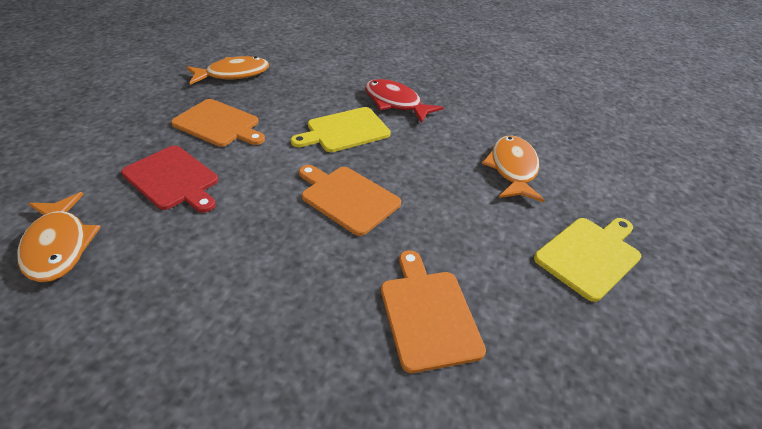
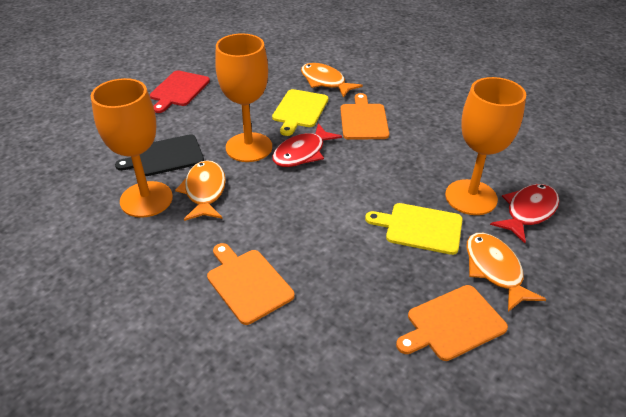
black cutting board: 0 -> 1
orange goblet: 0 -> 3
red fish: 1 -> 2

